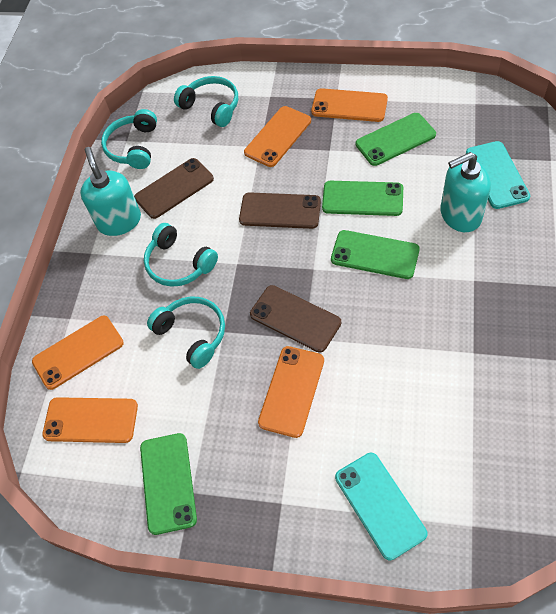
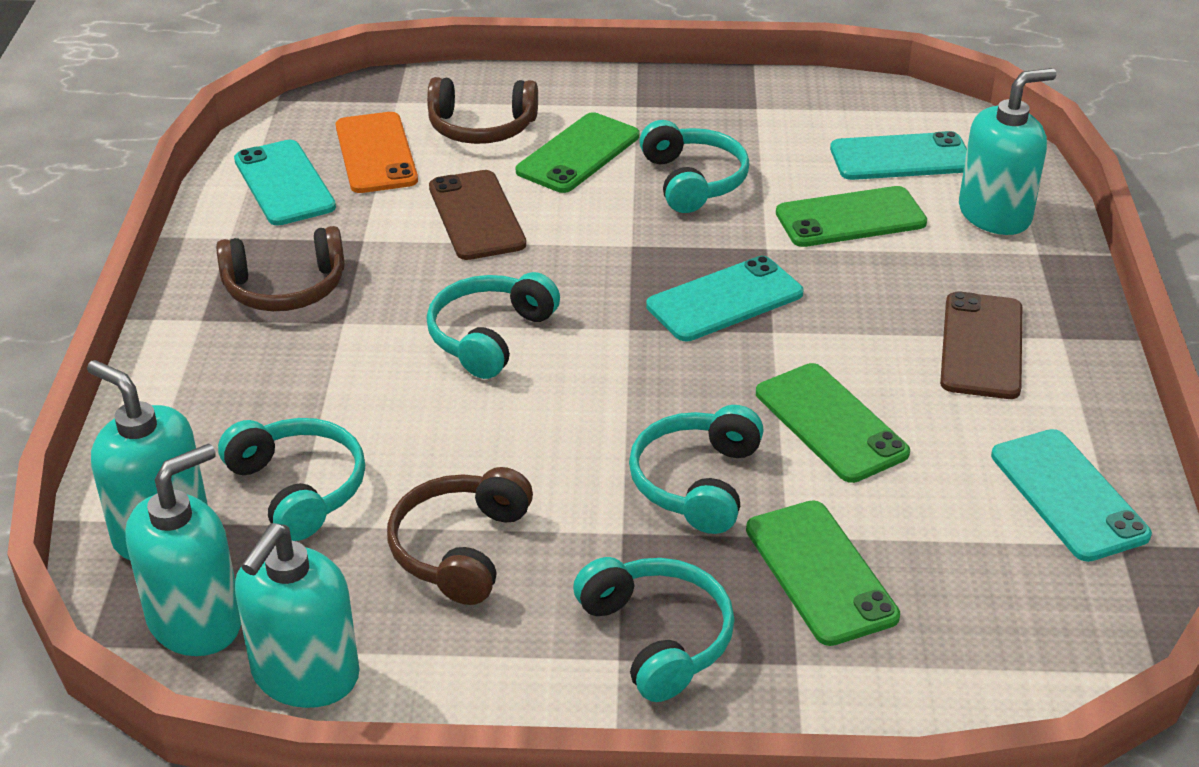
brown headphones: 0 -> 3
brown phone: 3 -> 2
orange phone: 5 -> 1
turquoise headphones: 4 -> 5
turquoise phone: 2 -> 4
turquoise soap dispenser: 2 -> 4

